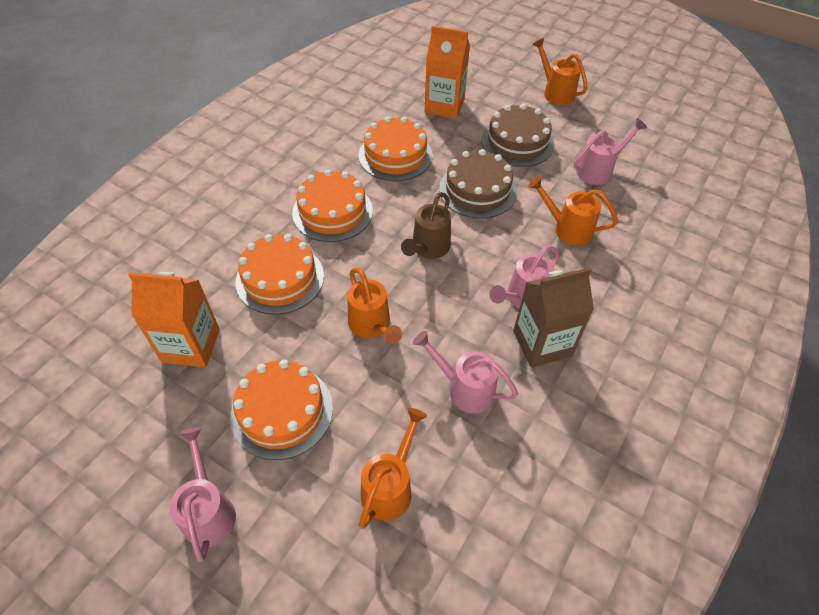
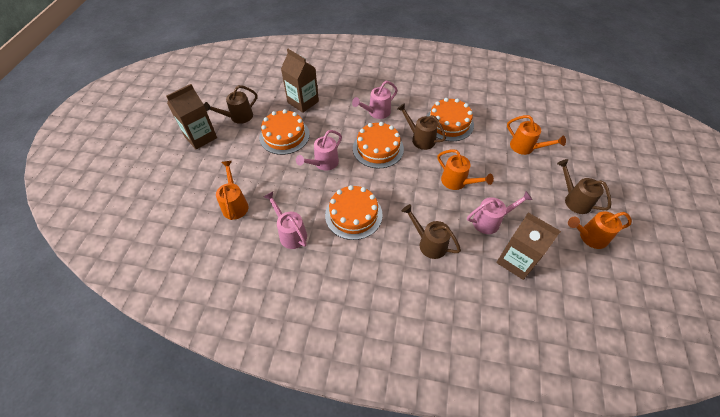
brown cake: 2 -> 0
brown carton: 1 -> 3
brown watering can: 1 -> 4
orange carton: 2 -> 0

